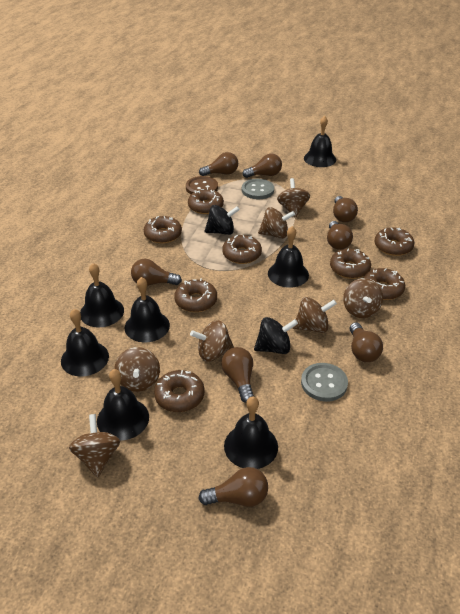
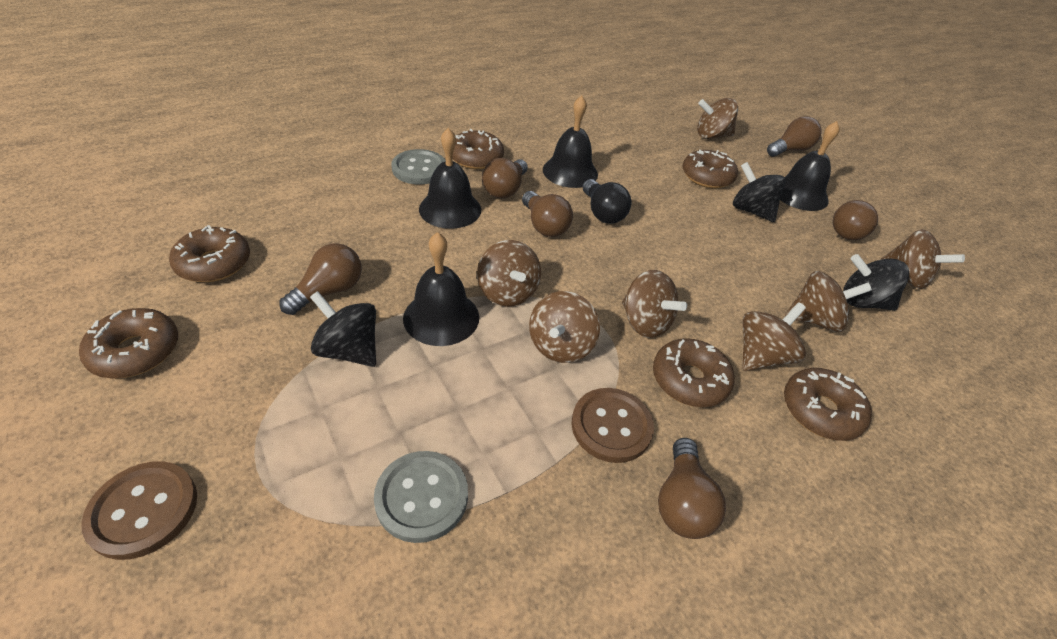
black bell: 7 -> 4
black light bulb: 0 -> 1
black spinning top: 2 -> 3
brown button: 1 -> 2
brown donut: 8 -> 6
brown light bulb: 8 -> 6

